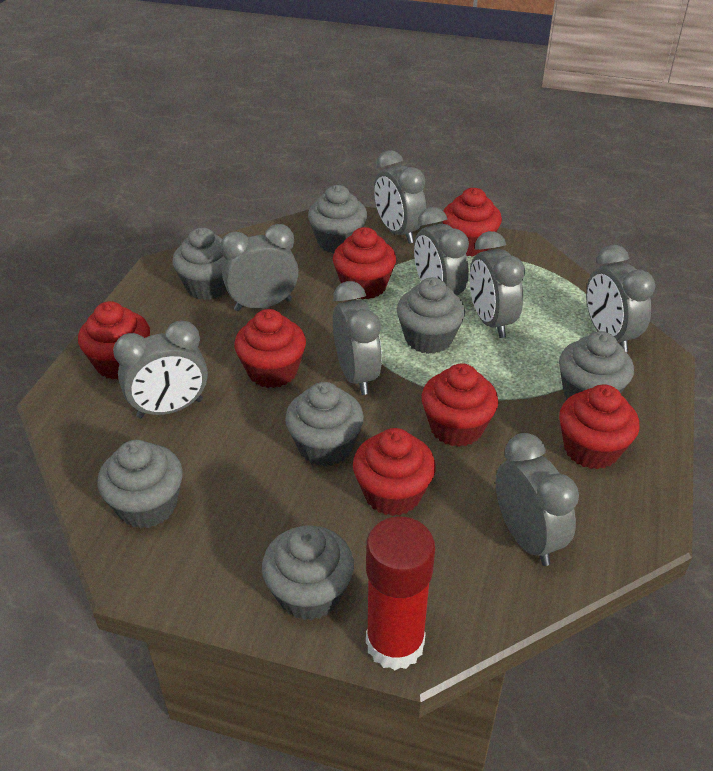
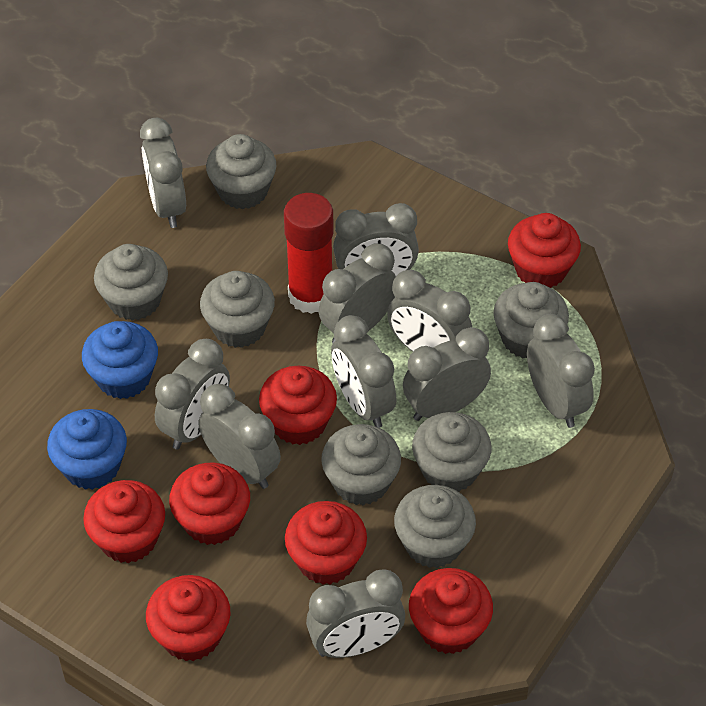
blue cupcake: 0 -> 2
grey clock: 8 -> 10

